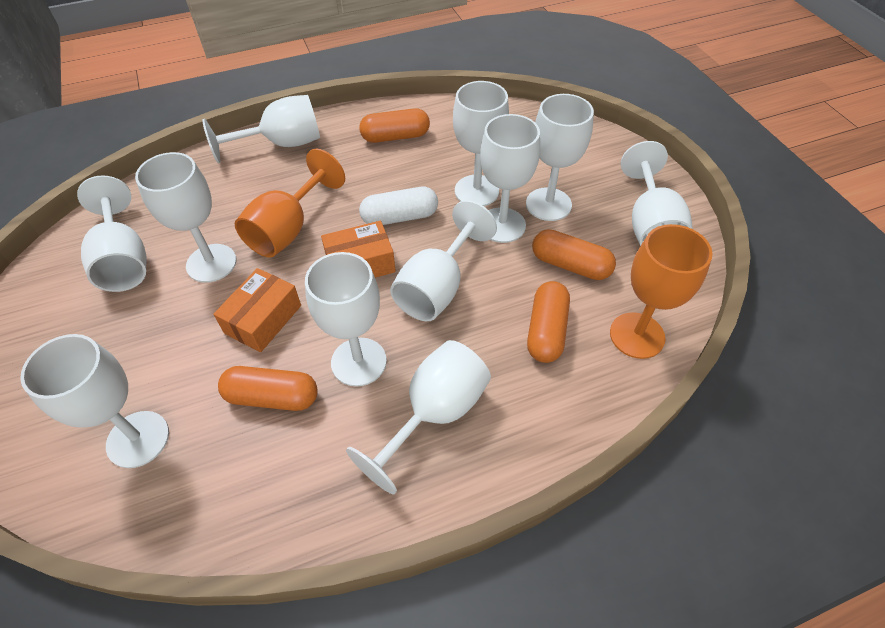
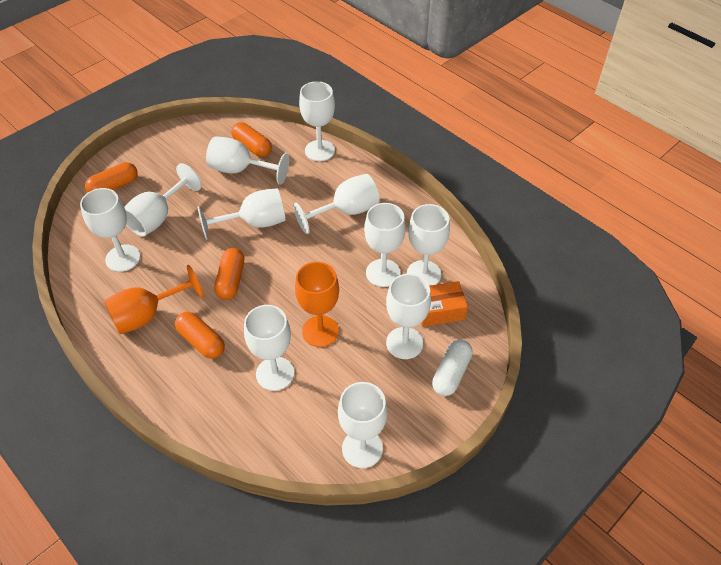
orange box: 2 -> 1

